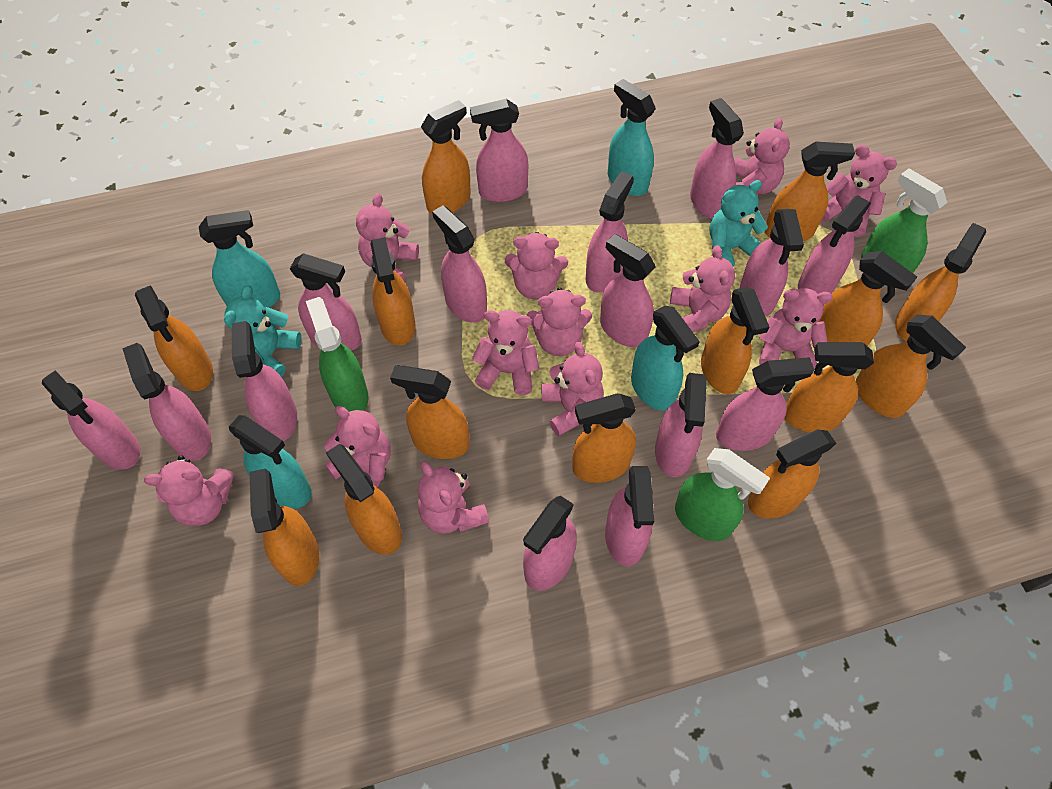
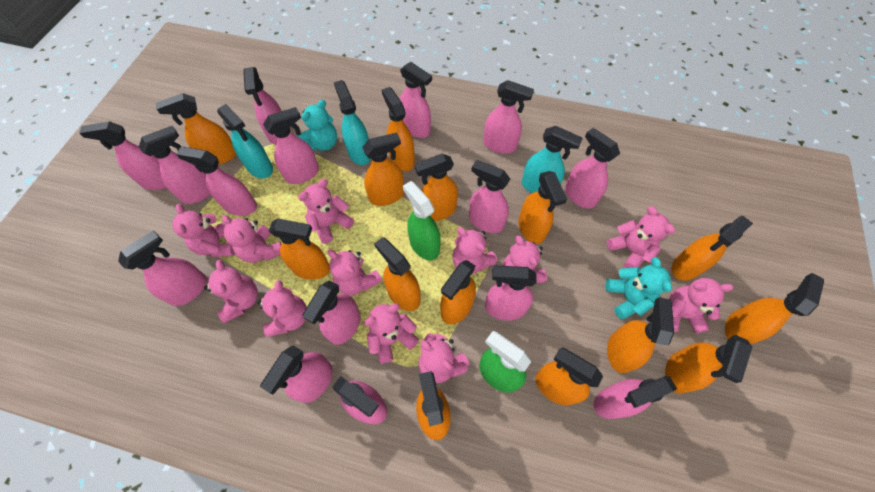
green spray bottle: 3 -> 2
turquoise spray bottle: 4 -> 3

